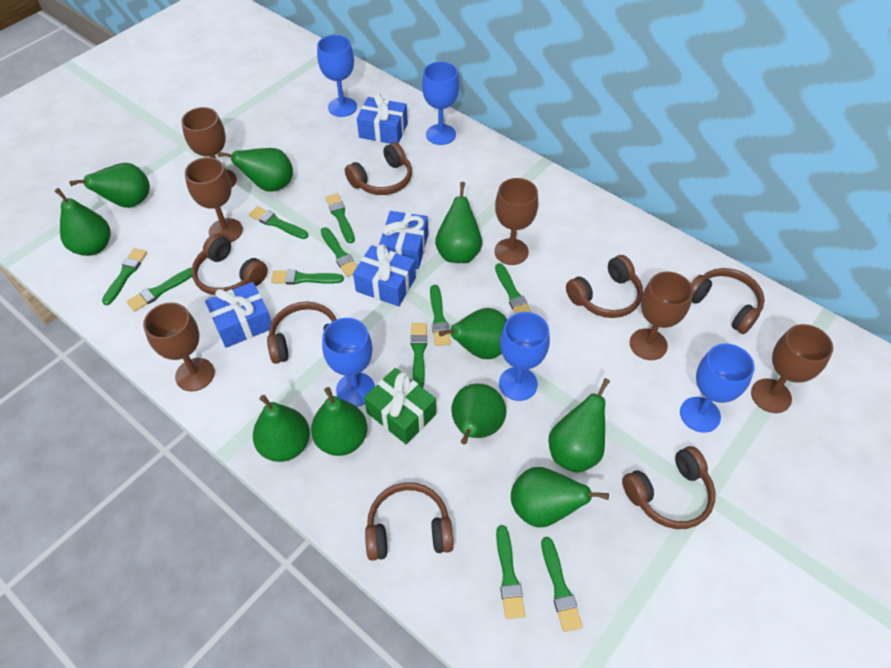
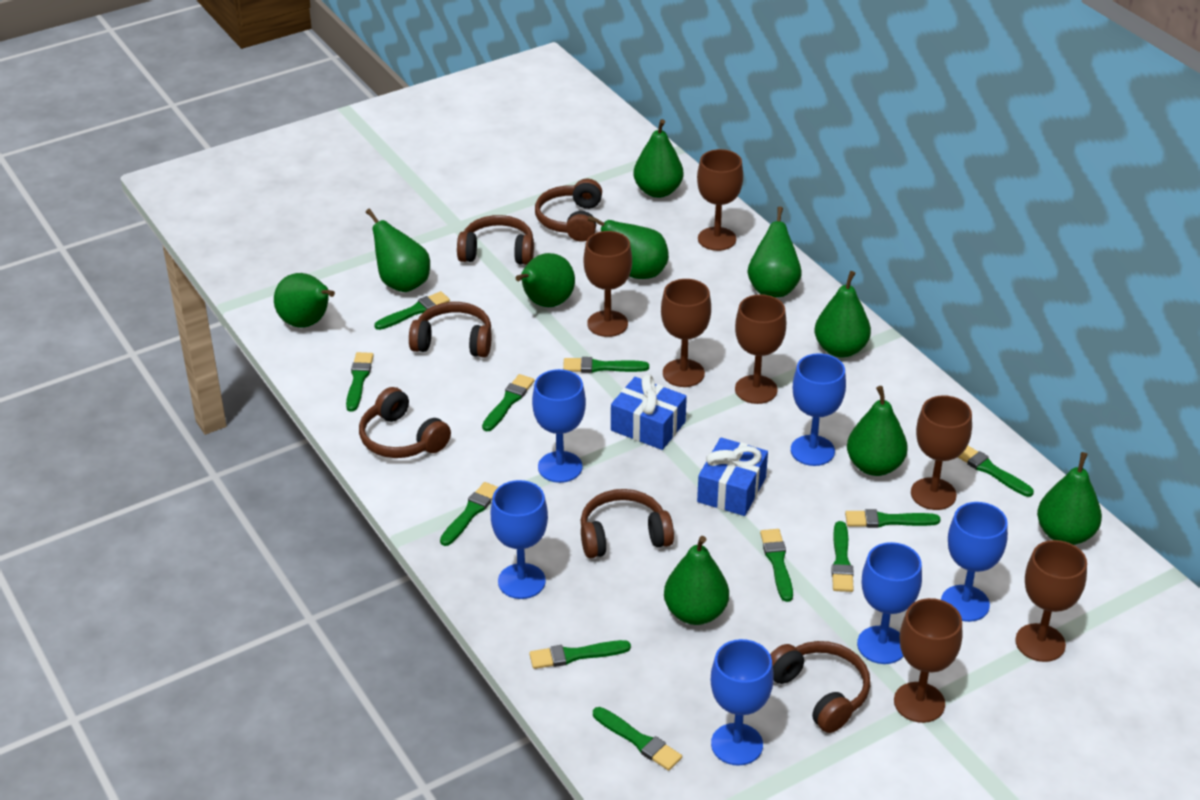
blue gift: 4 -> 2
blue goblet: 5 -> 6
brown goblet: 6 -> 7
brown headphones: 7 -> 6
green gift: 1 -> 0

